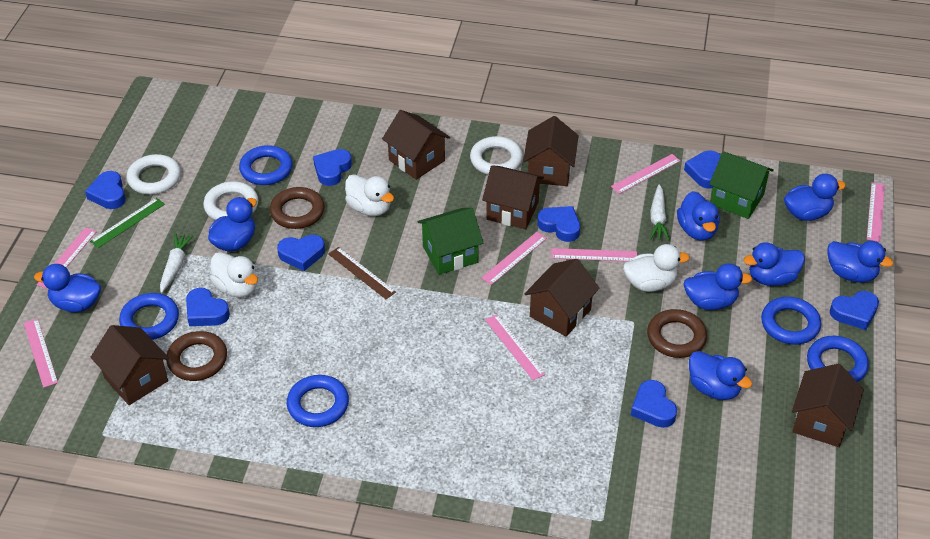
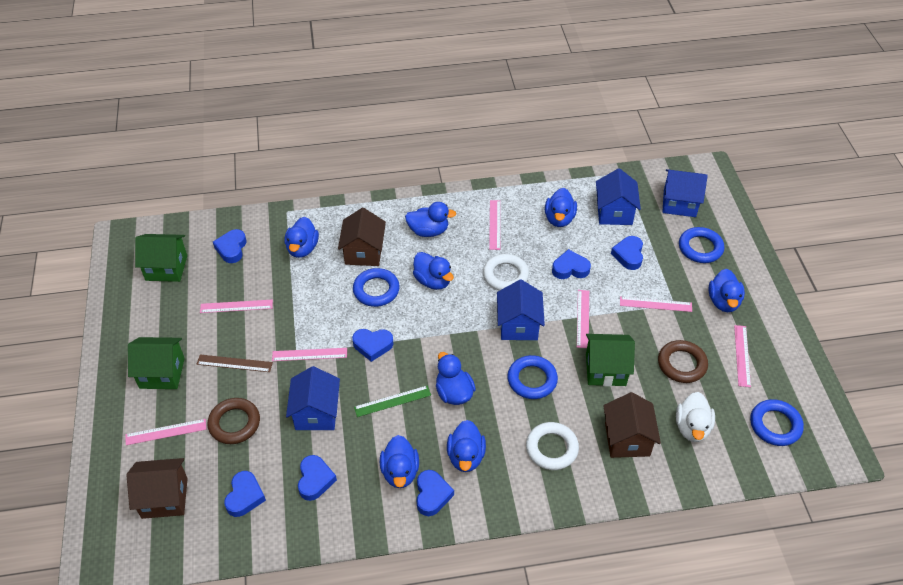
blue heart: 8 -> 7
blue house: 0 -> 4
blue ring: 5 -> 4
brown house: 6 -> 3
brown ring: 3 -> 2
green house: 2 -> 3
white carrot: 2 -> 0
white duck: 3 -> 1
white ring: 3 -> 2

